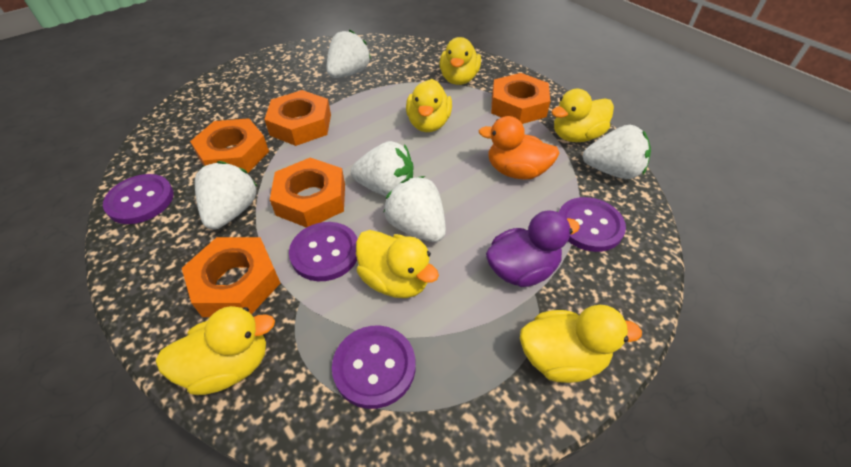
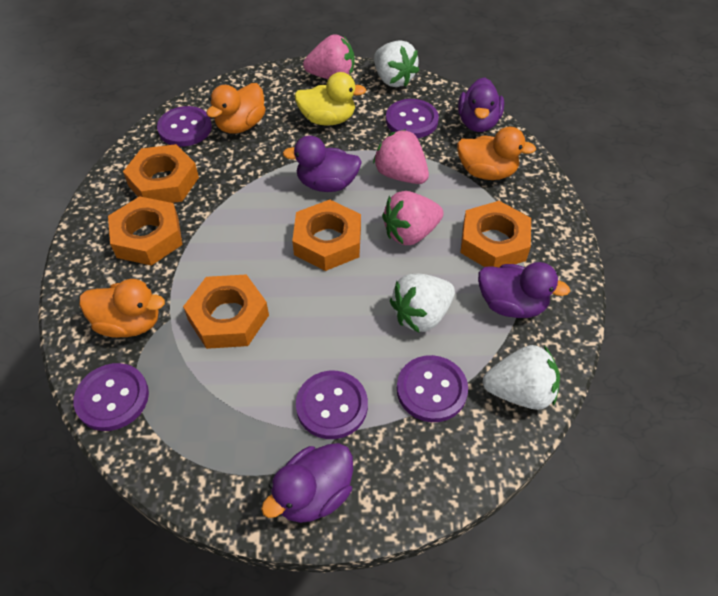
orange duck: 1 -> 3
pink strawberry: 0 -> 3
purple button: 4 -> 5
purple duck: 1 -> 4
white strawberry: 5 -> 3
yellow duck: 6 -> 1

